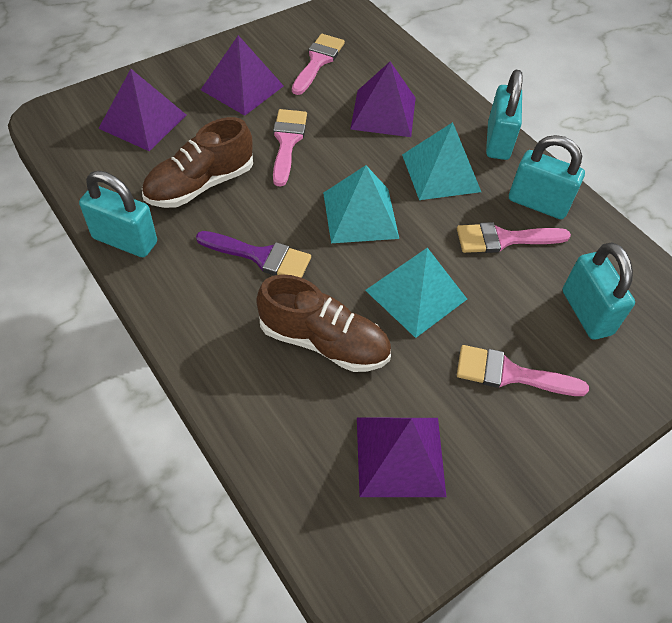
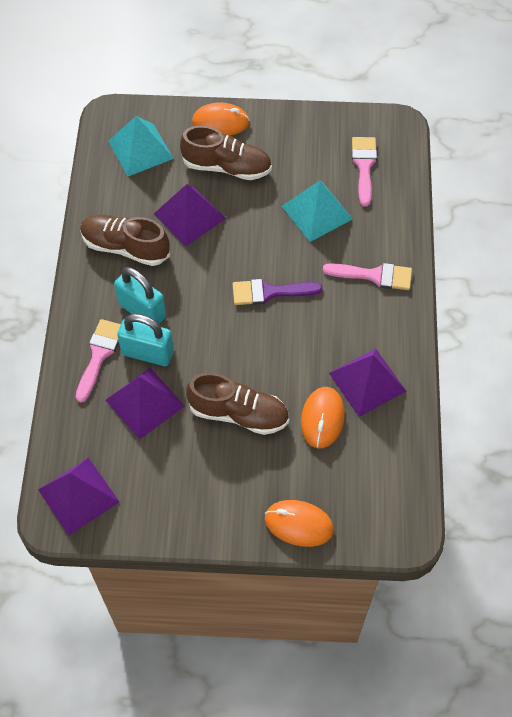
brown shoe: 2 -> 3
orange mouse: 0 -> 3
pink brush: 4 -> 3
turquoise padlock: 4 -> 2
turquoise pyramid: 3 -> 2

